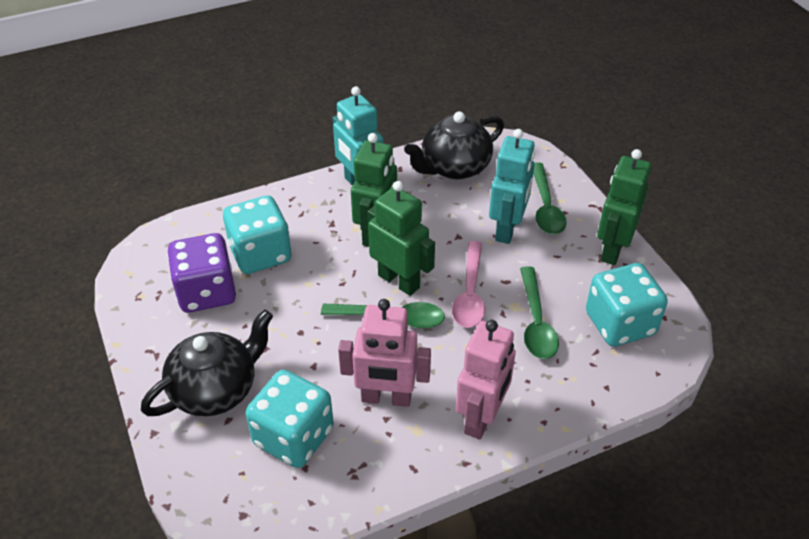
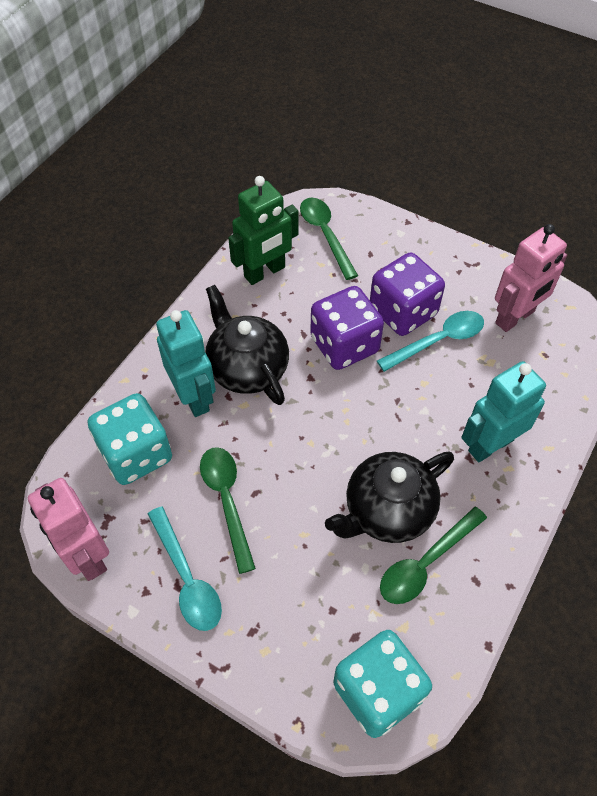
green robot: 3 -> 1
pink spoon: 1 -> 0
purple dice: 1 -> 2
turquoise dice: 3 -> 2
turquoise spoon: 0 -> 2

